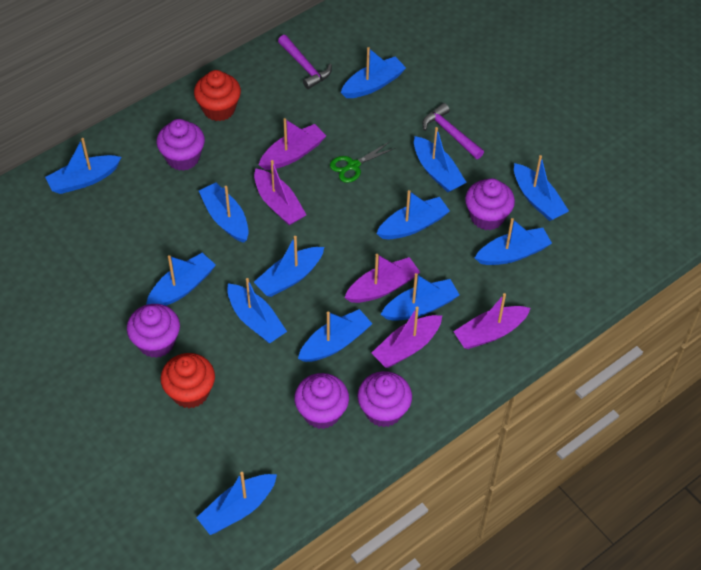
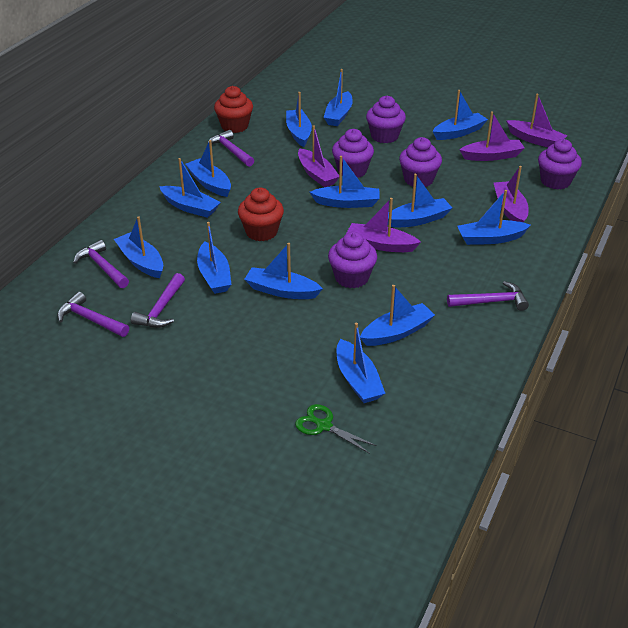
purple hammer: 2 -> 5

